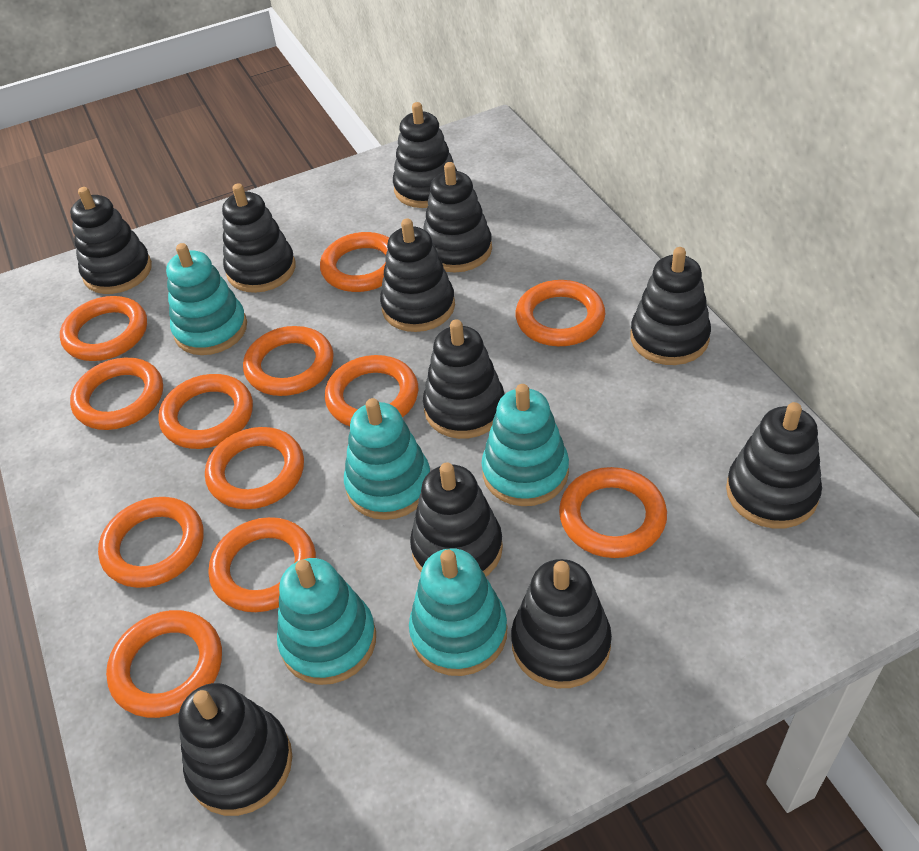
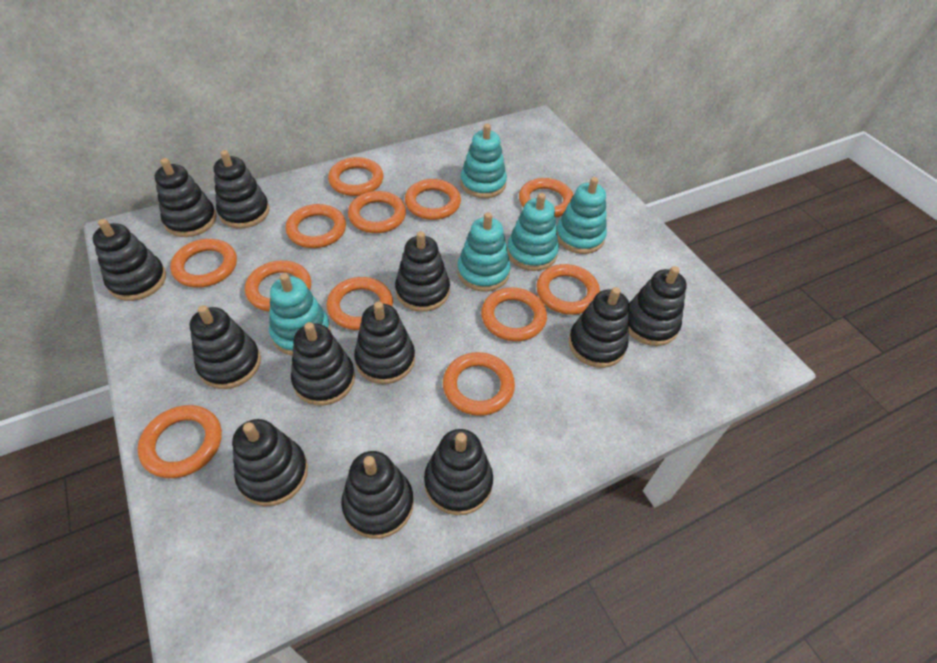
black stacking toy: 11 -> 12

